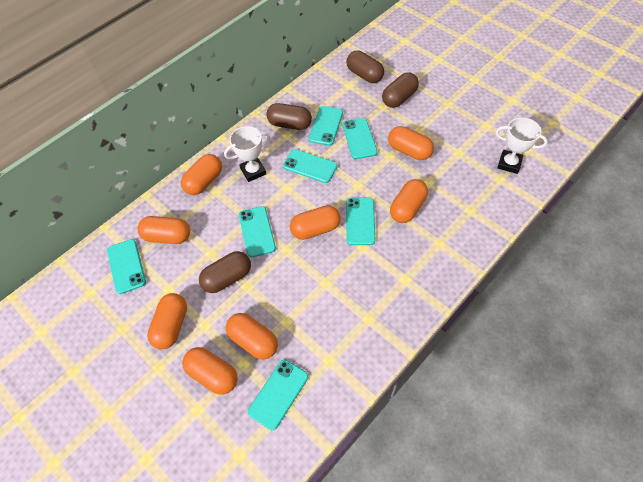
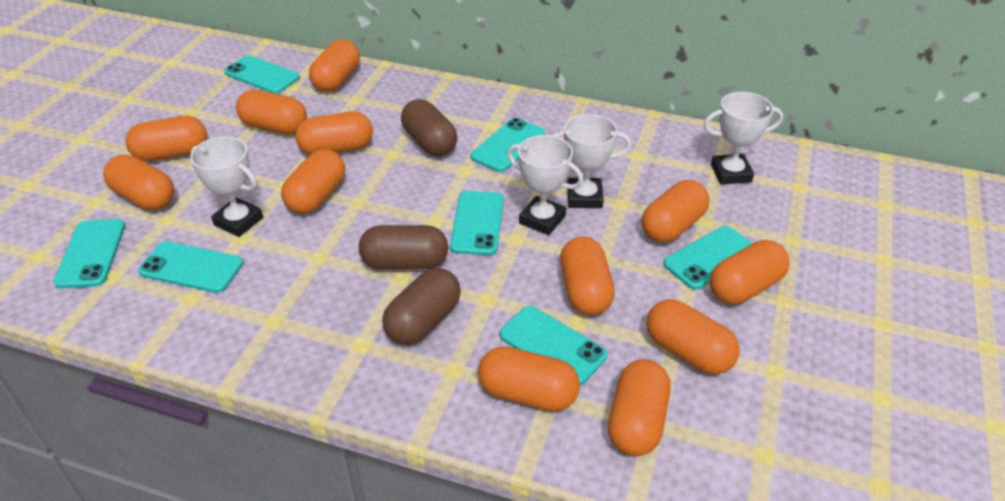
brown capsule: 4 -> 3
orange capsule: 8 -> 12
white trophy: 2 -> 4

